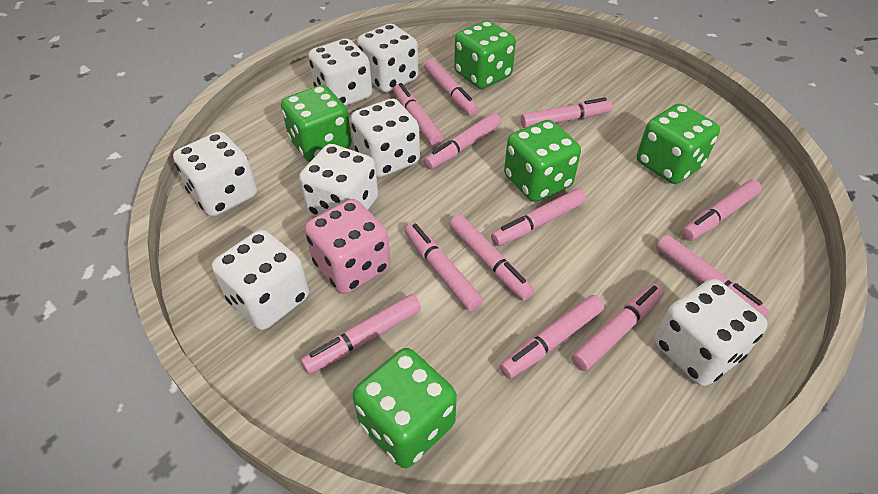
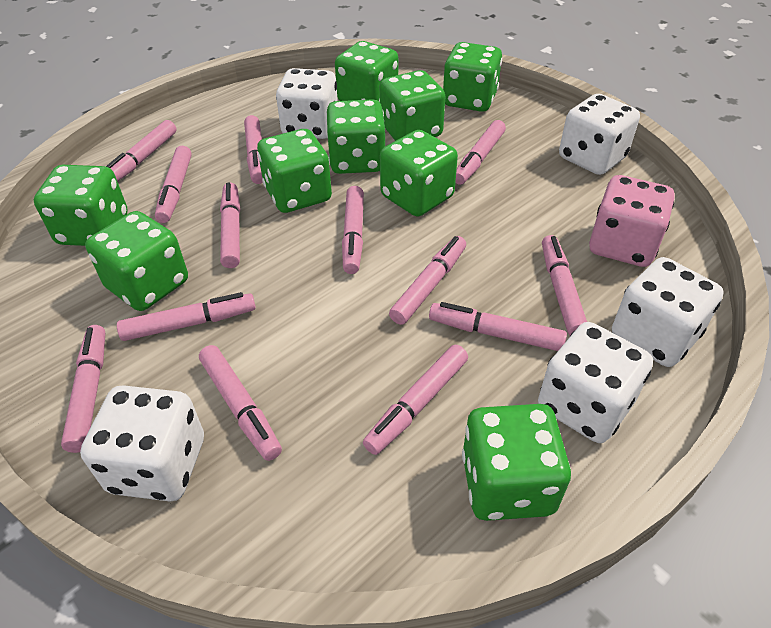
green dice: 5 -> 9
pink marker: 12 -> 13
white dice: 7 -> 5

